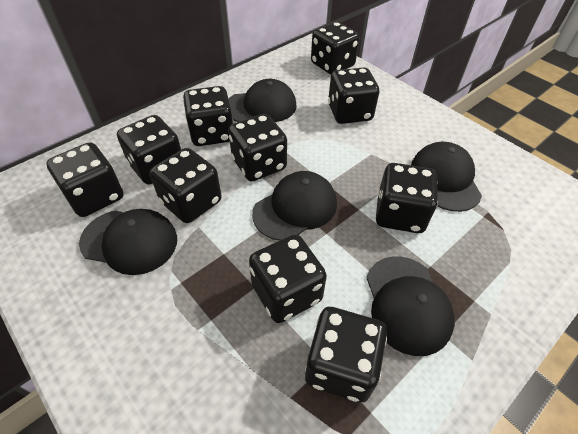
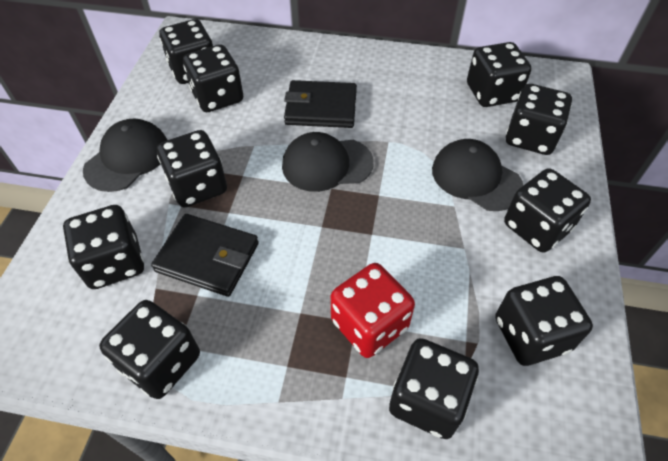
black cap: 5 -> 3
black wallet: 0 -> 2
red dice: 0 -> 1

